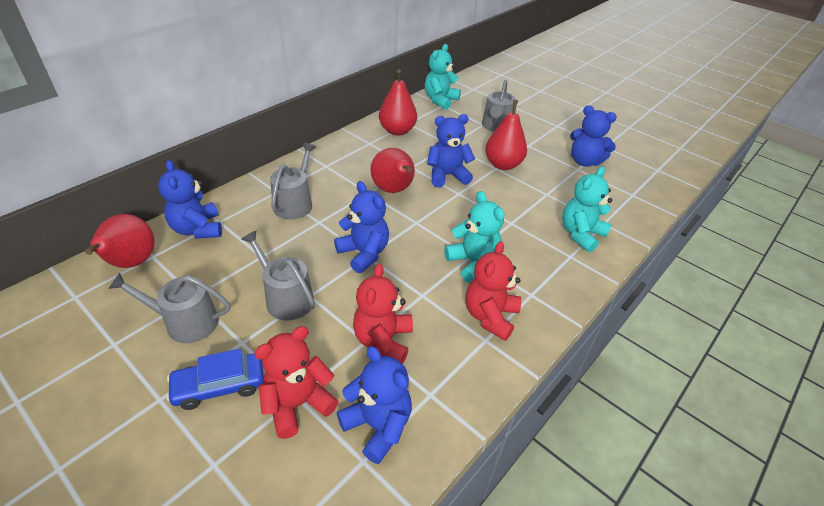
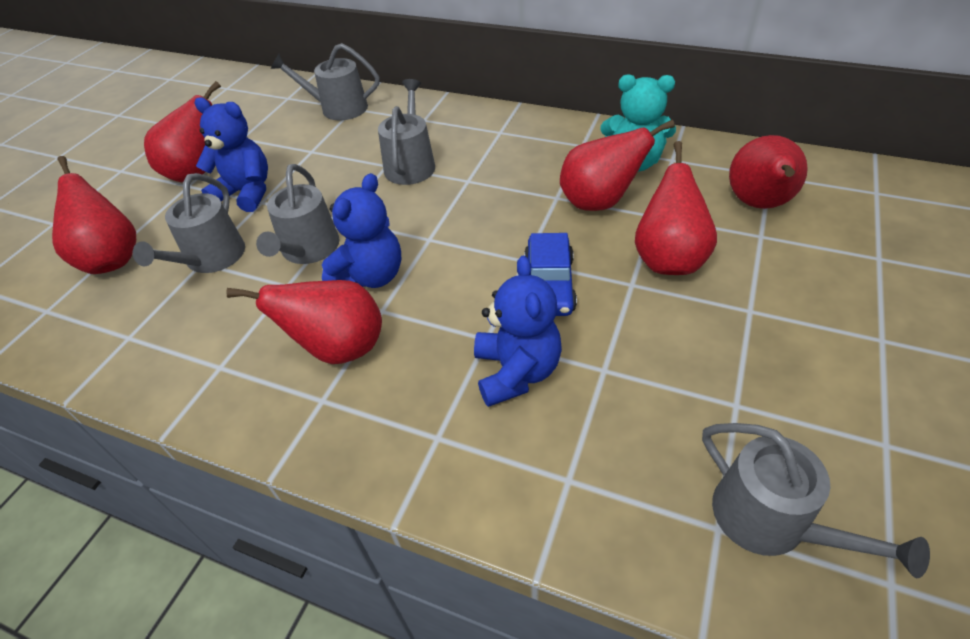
blue teddy bear: 5 -> 3
grey watering can: 4 -> 5
red pear: 4 -> 6
red teddy bear: 3 -> 0
turquoise teddy bear: 3 -> 1

